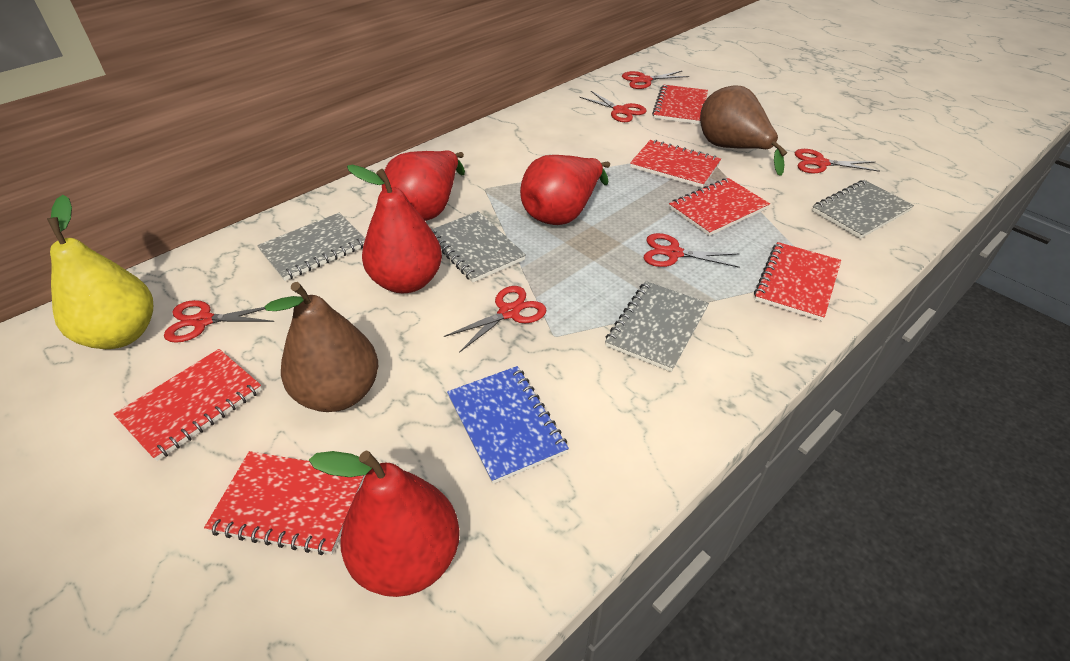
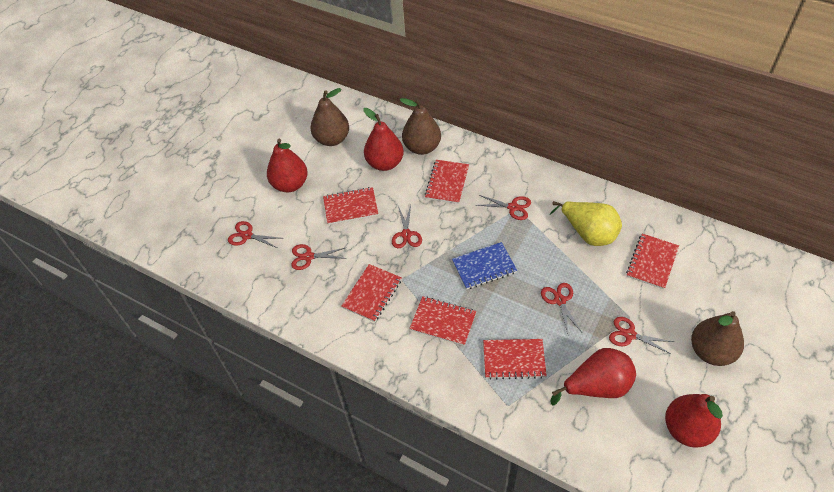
brown pear: 2 -> 3
grey notebook: 4 -> 0

